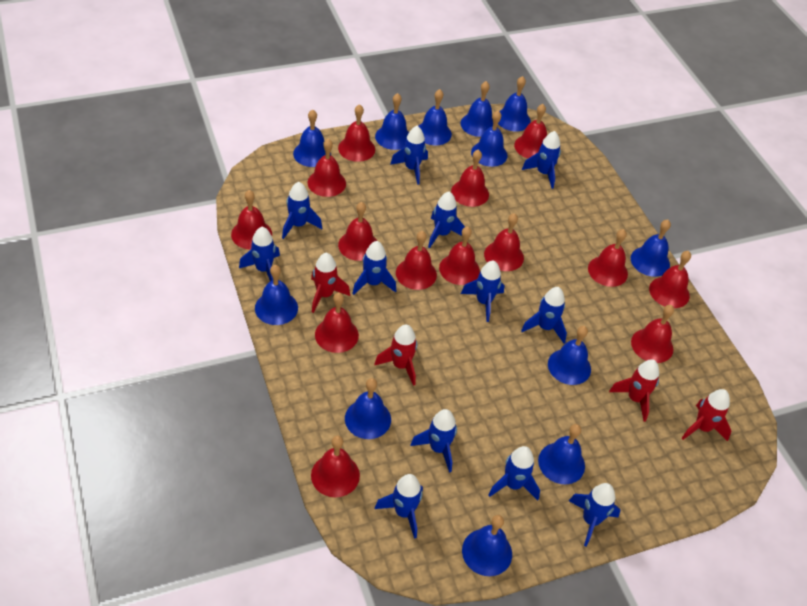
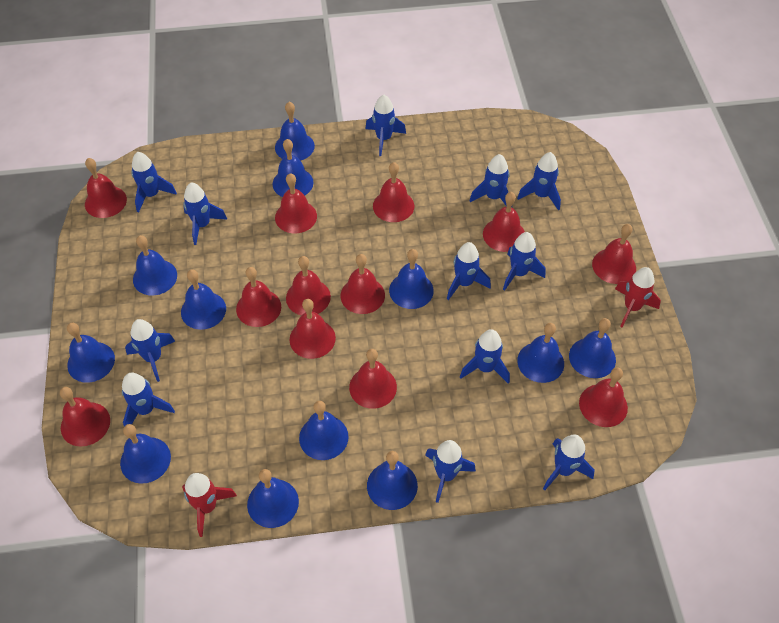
red bell: 14 -> 12
red rocket: 4 -> 2

